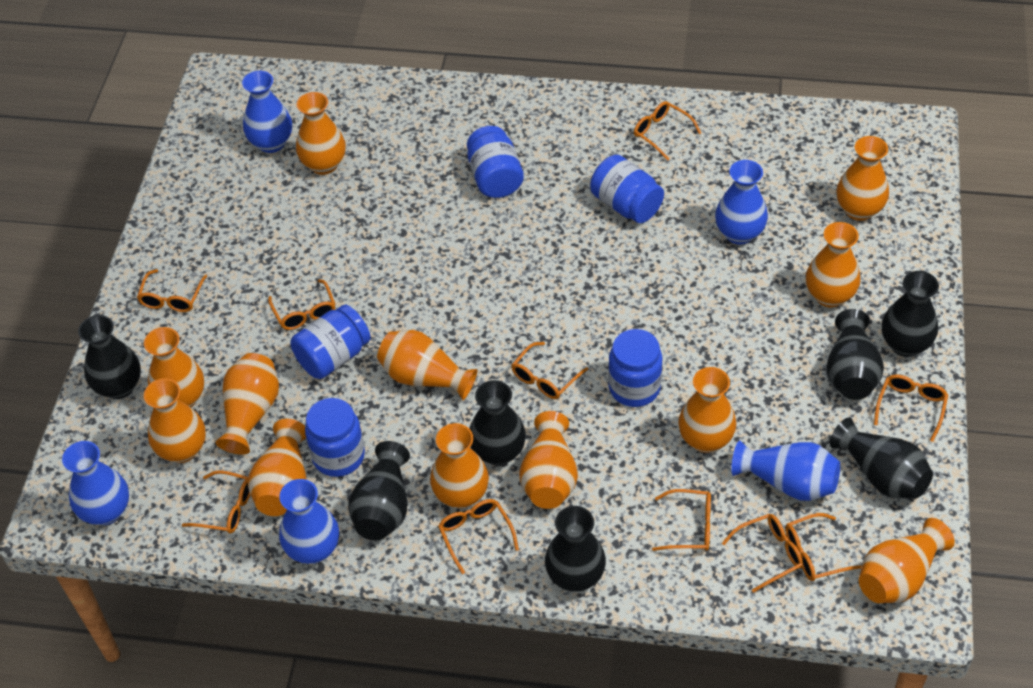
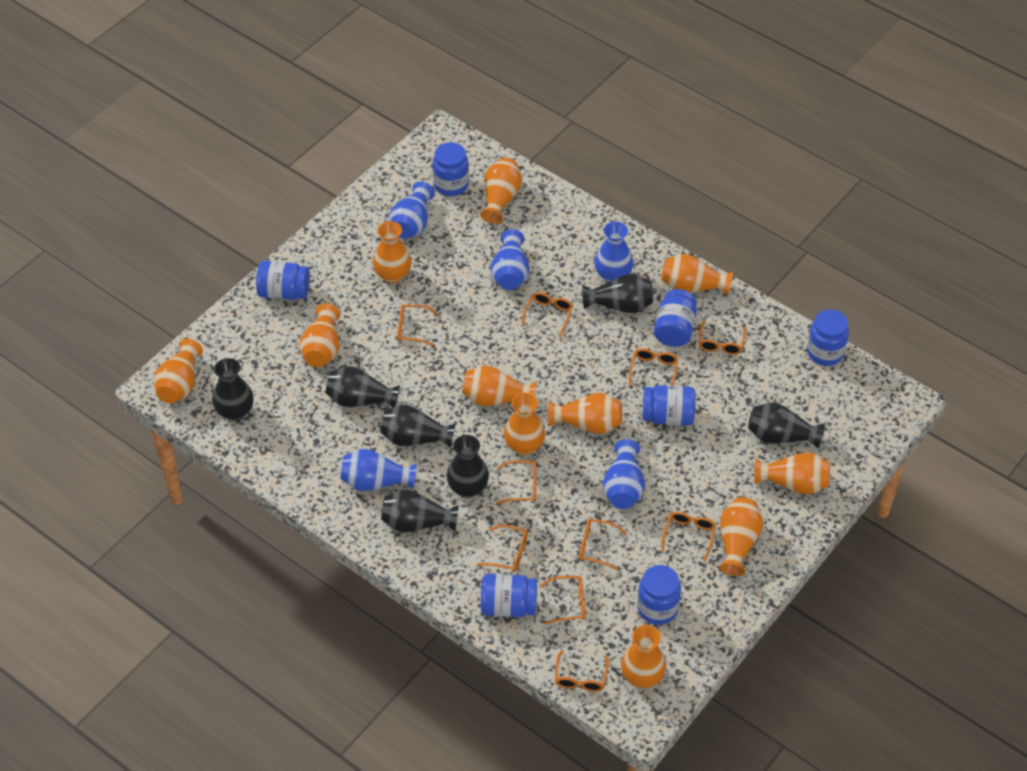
blue jar: 5 -> 7
orange vase: 12 -> 11

